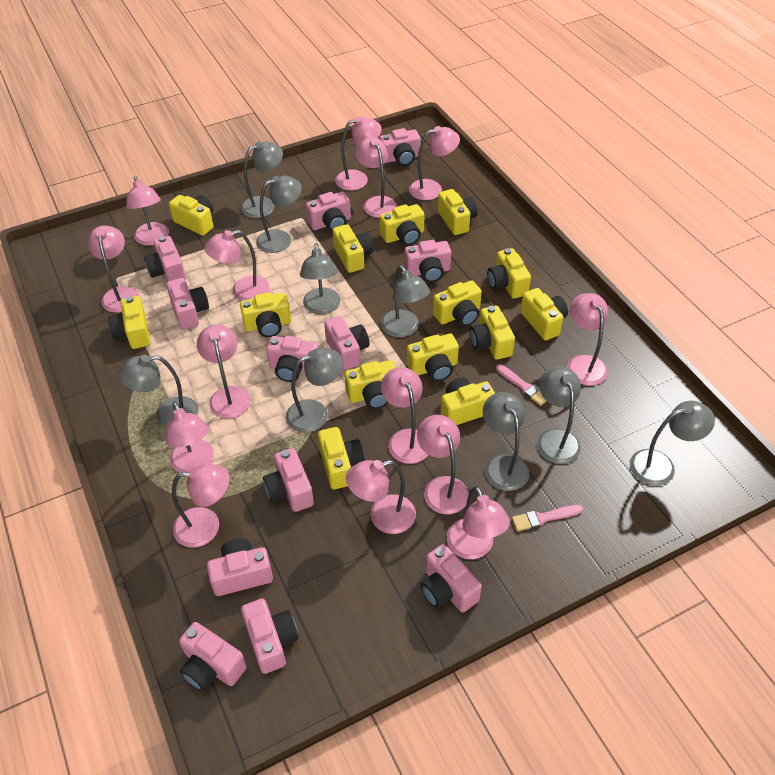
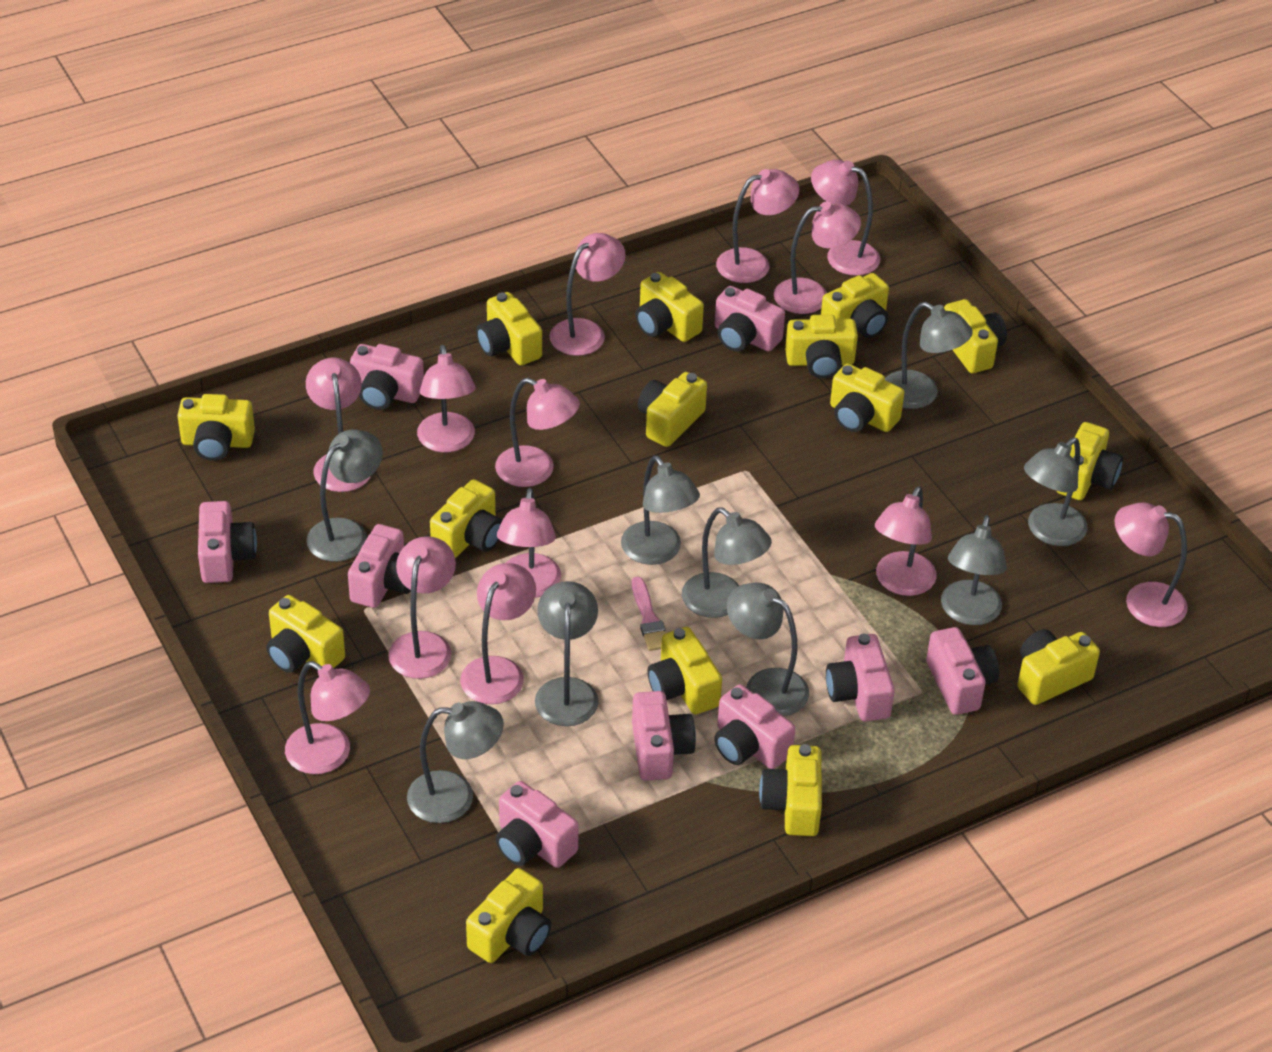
pink brush: 2 -> 1
pink camera: 12 -> 9
pink lamp: 14 -> 13
yellow camera: 14 -> 15

